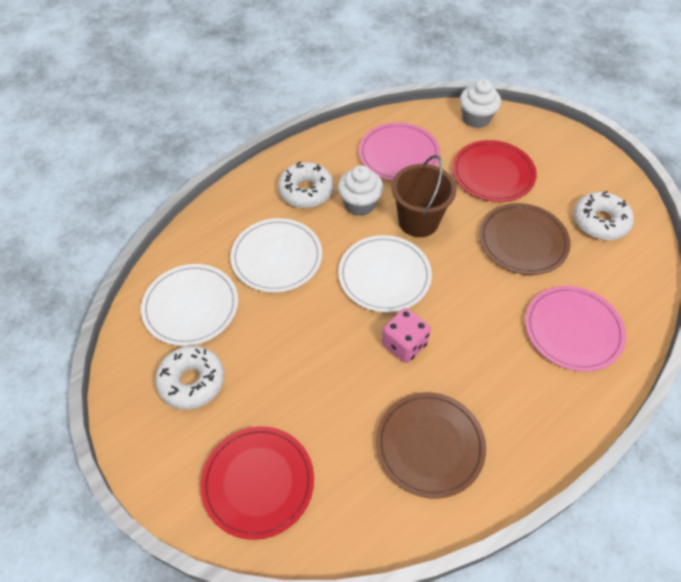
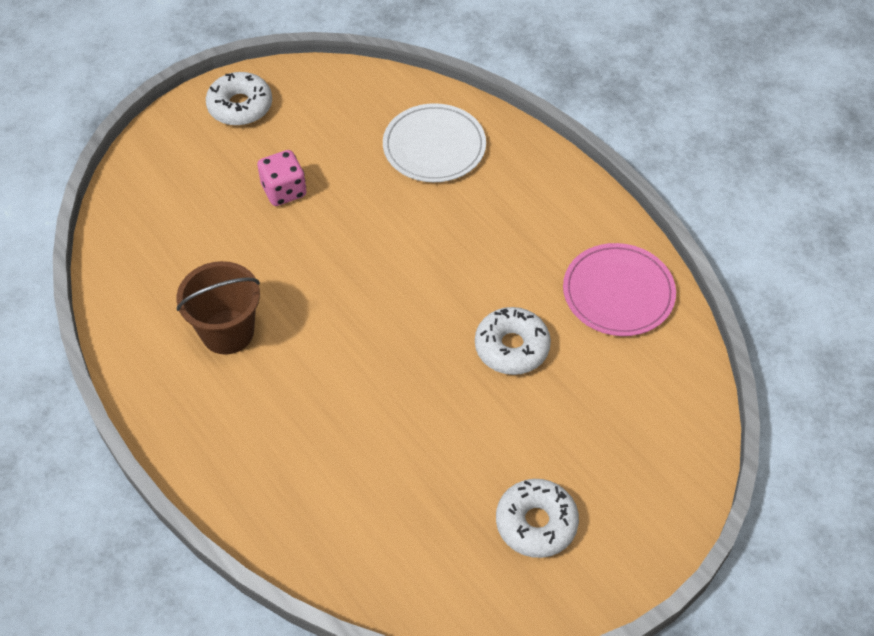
brown plate: 2 -> 0
pink plate: 2 -> 1
red plate: 2 -> 0
white cupcake: 2 -> 0
white plate: 3 -> 1

